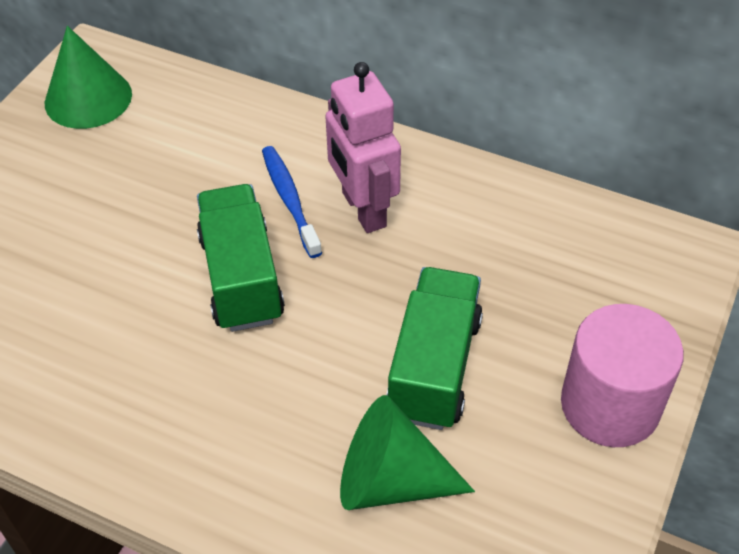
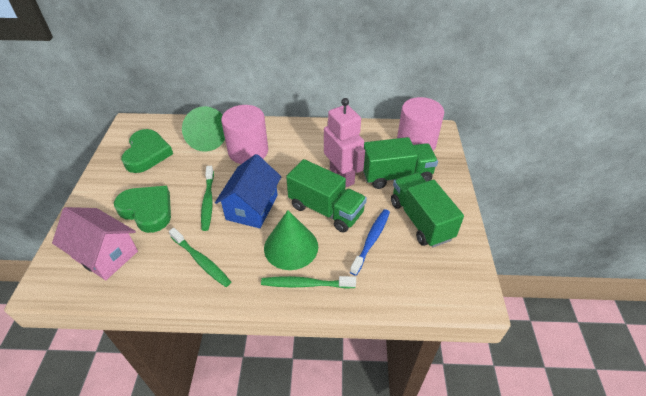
blue house: 0 -> 1
green heart: 0 -> 2
green toothbrush: 0 -> 3
green truck: 2 -> 3
pink cylinder: 1 -> 2
pink house: 0 -> 1

